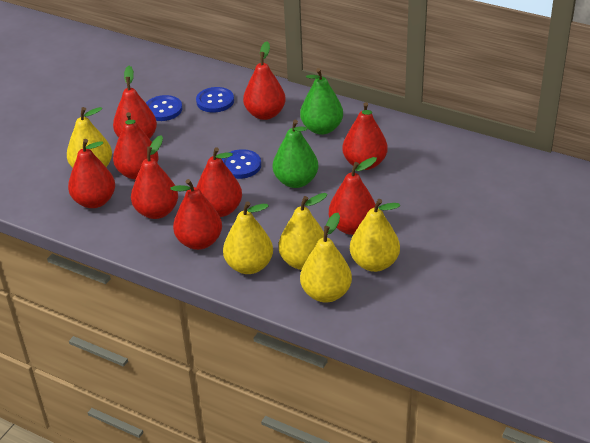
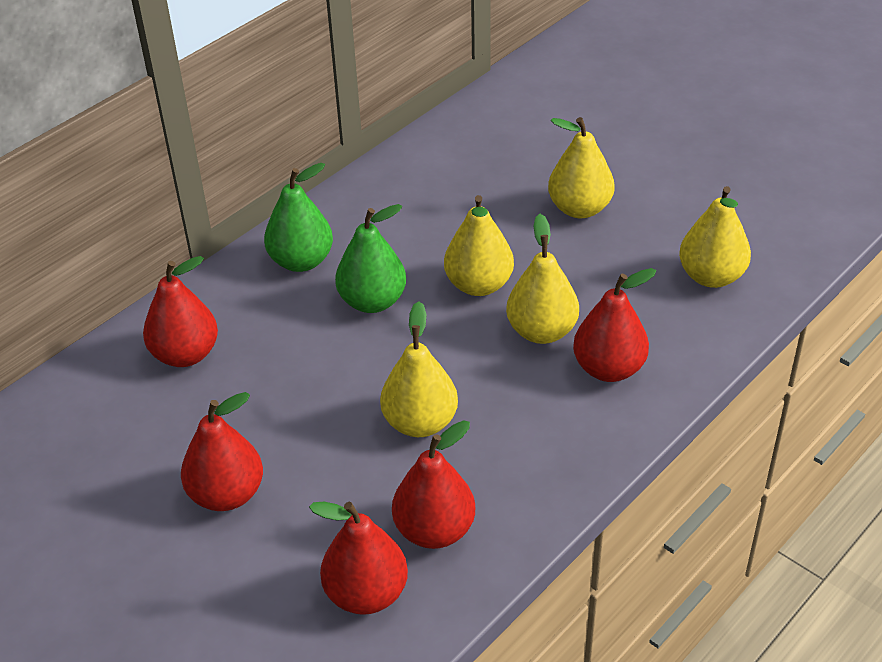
blue button: 3 -> 0
red pear: 9 -> 5

